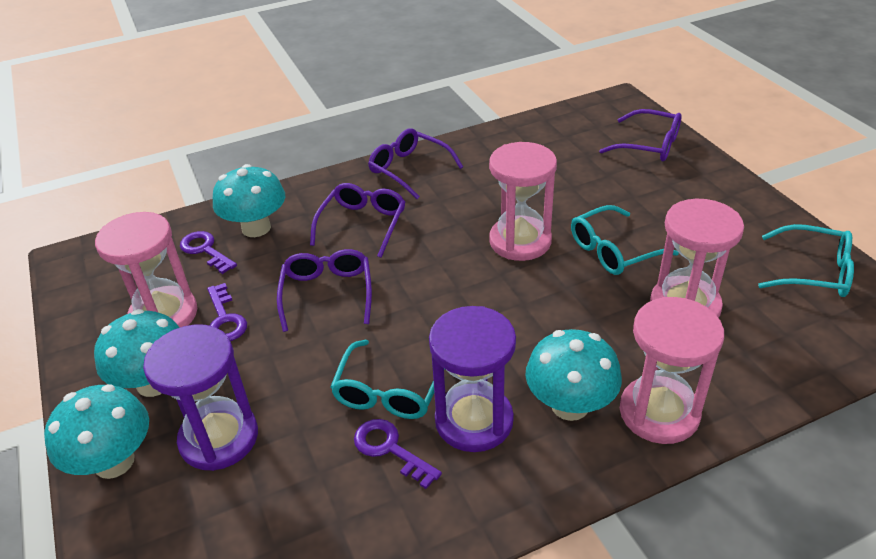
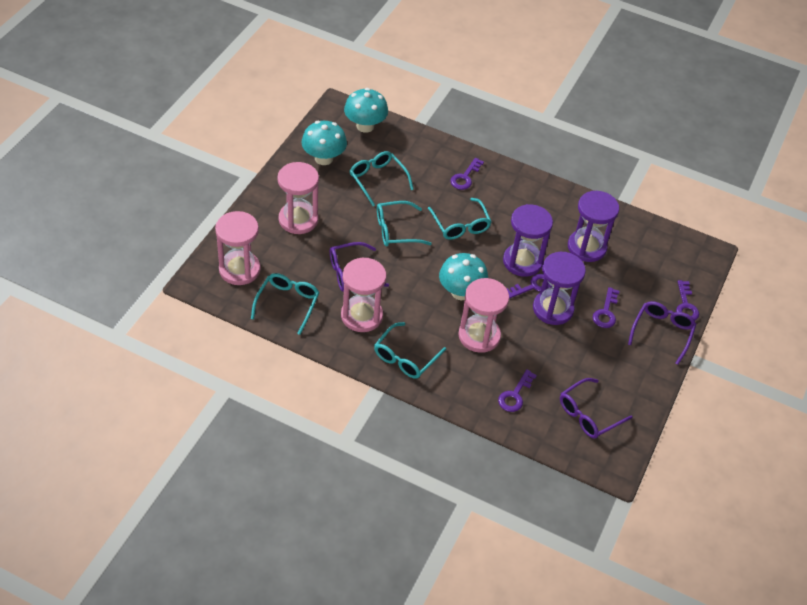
purple glasses: 4 -> 3
purple hourglass: 2 -> 3
purple key: 3 -> 5
turquoise glasses: 3 -> 5
turquoise mushroom: 4 -> 3

